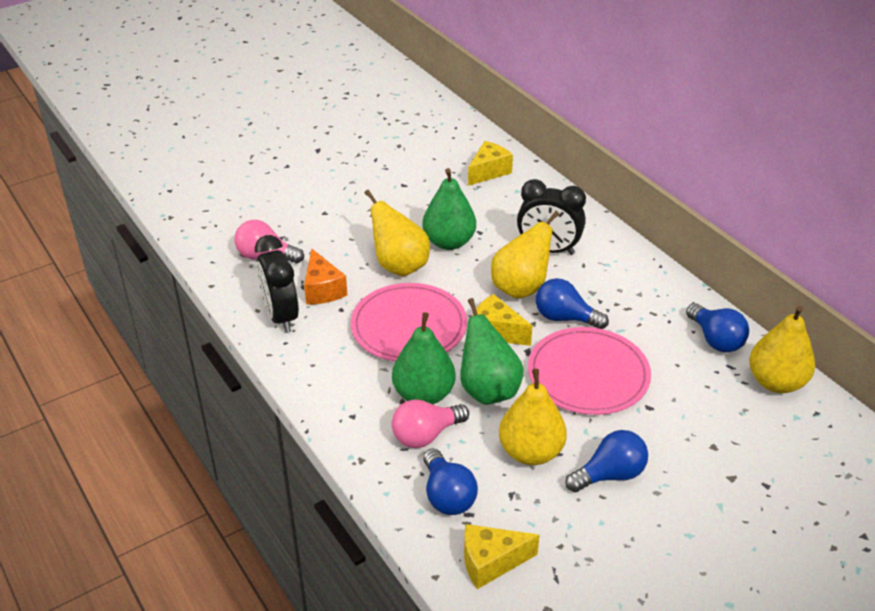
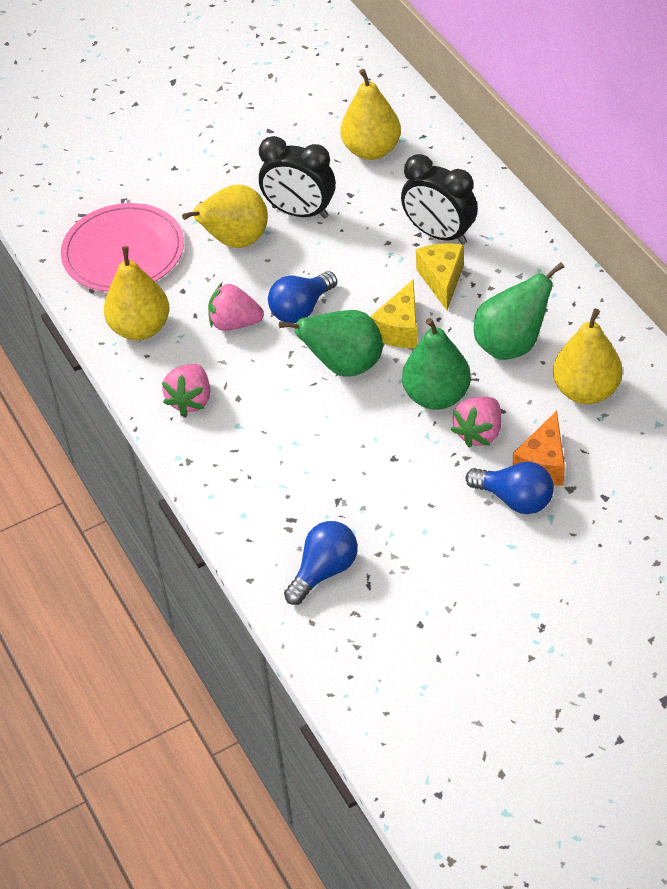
blue light bulb: 4 -> 3
pink light bulb: 2 -> 0
pink plate: 2 -> 1
pink strawberry: 0 -> 3
yellow cheese: 3 -> 2

